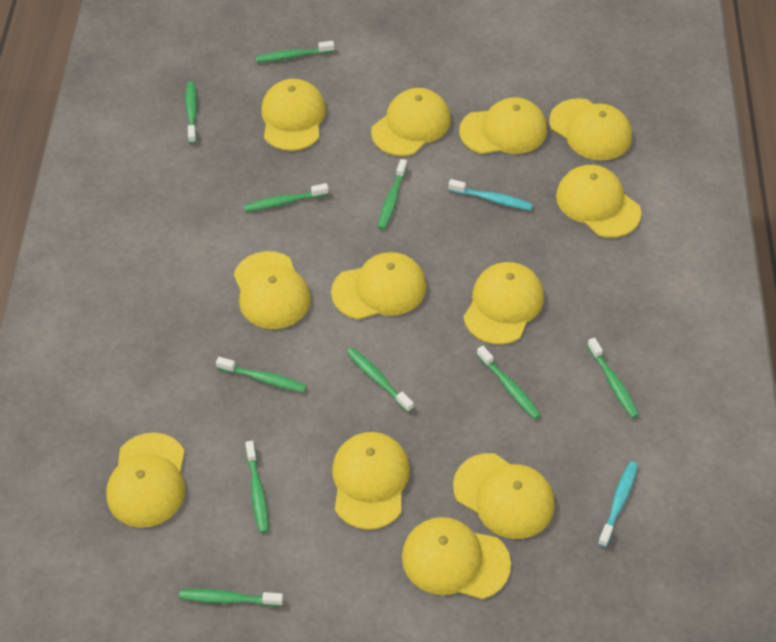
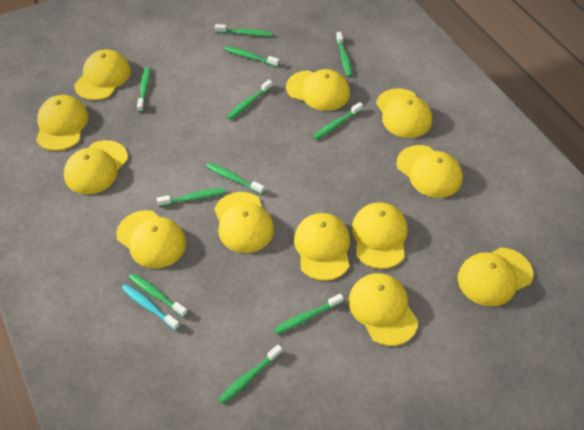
green toothbrush: 10 -> 11
turquoise toothbrush: 2 -> 1

